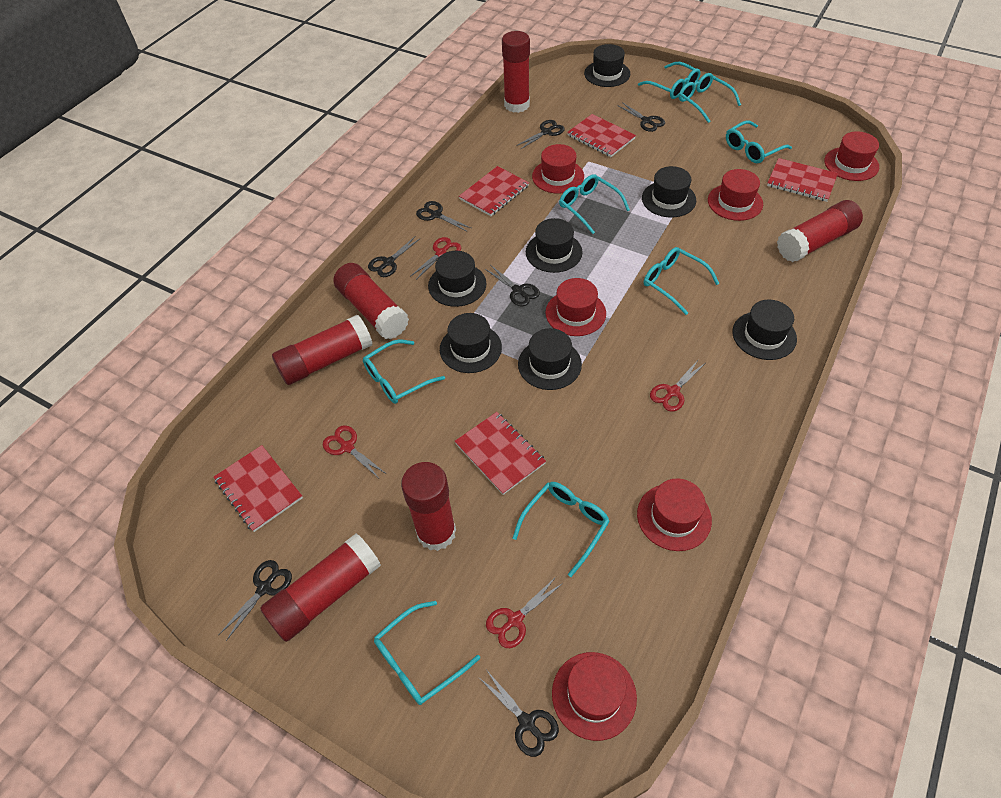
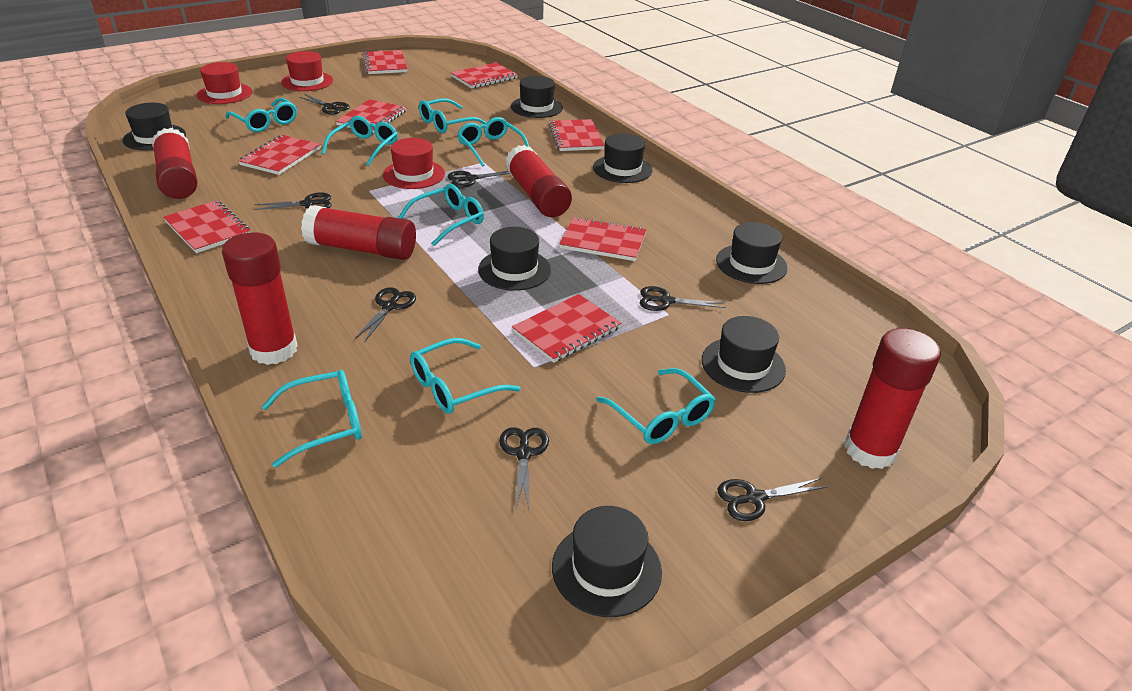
red glue stick: 6 -> 5
red hat: 6 -> 3
red notebook: 5 -> 8
red scissors: 4 -> 0

